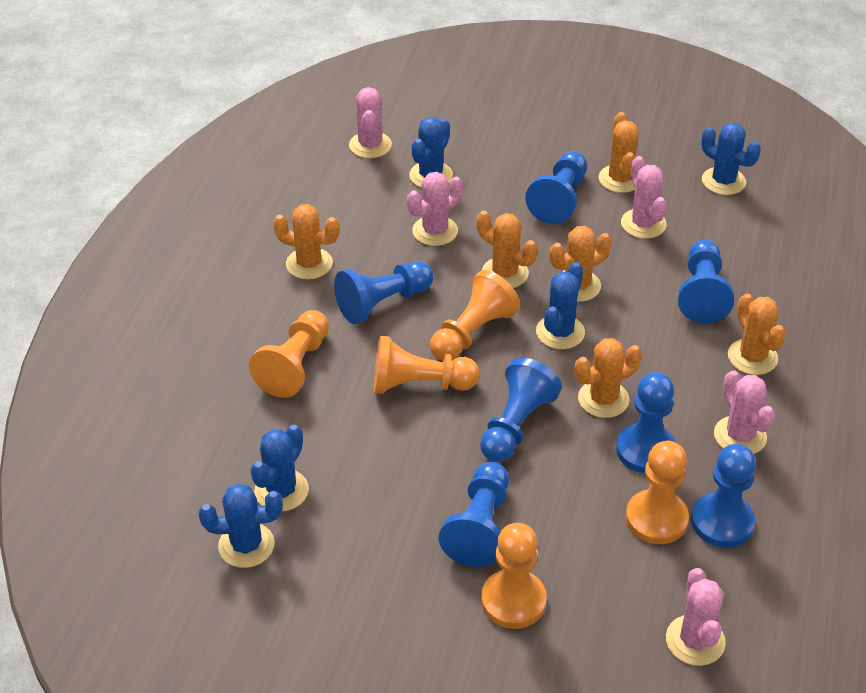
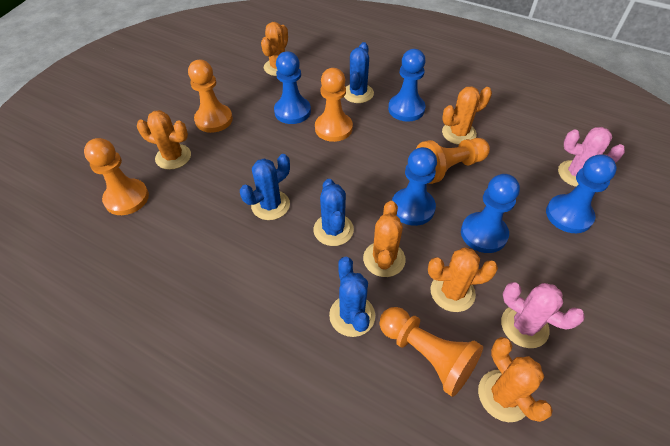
blue cactus: 5 -> 4
blue pawn: 7 -> 5
pink cactus: 5 -> 2

